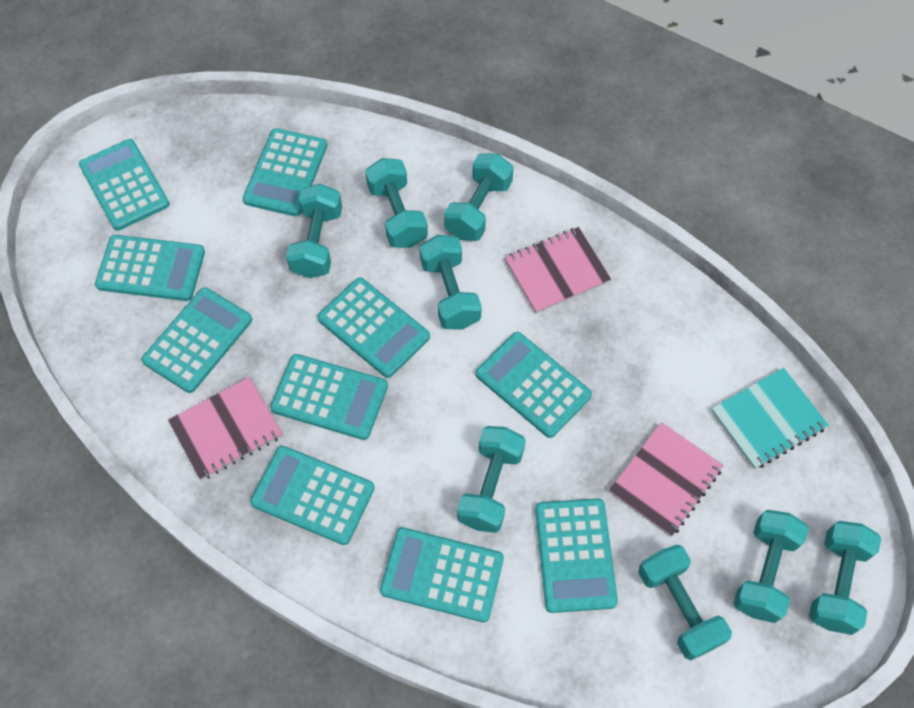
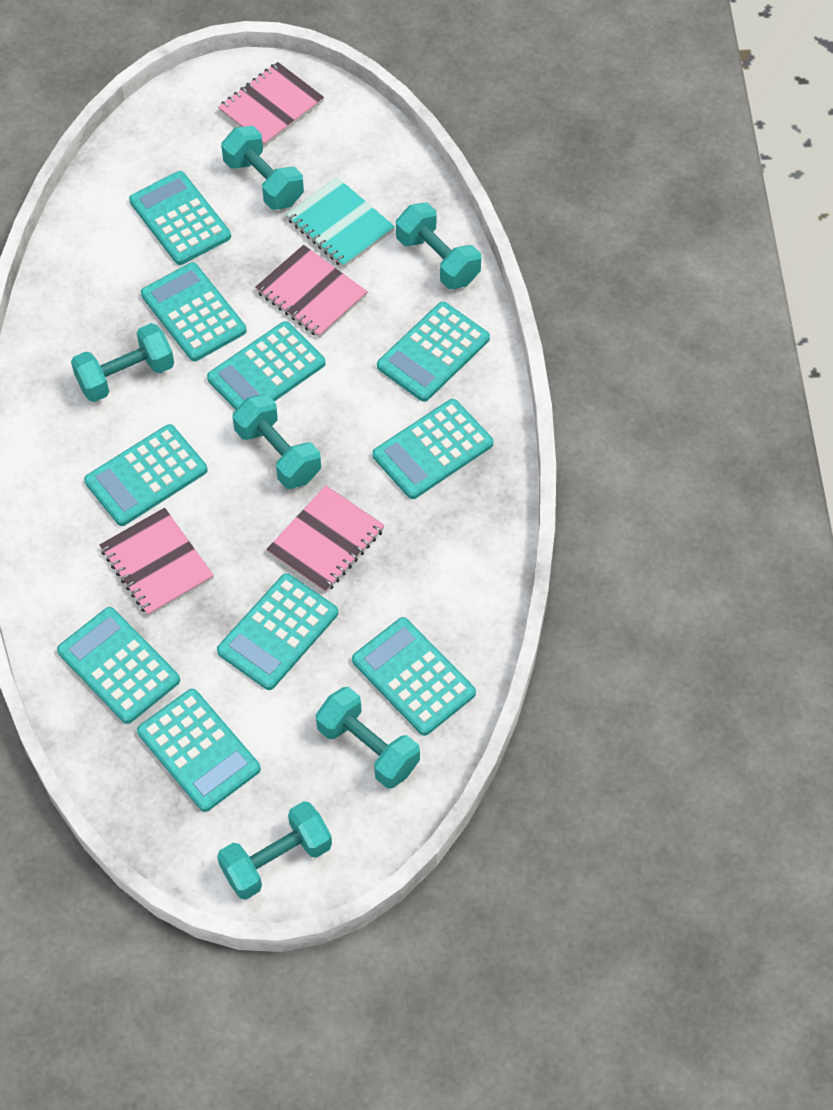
pink notebook: 3 -> 4
turquoise dumbbell: 8 -> 6

